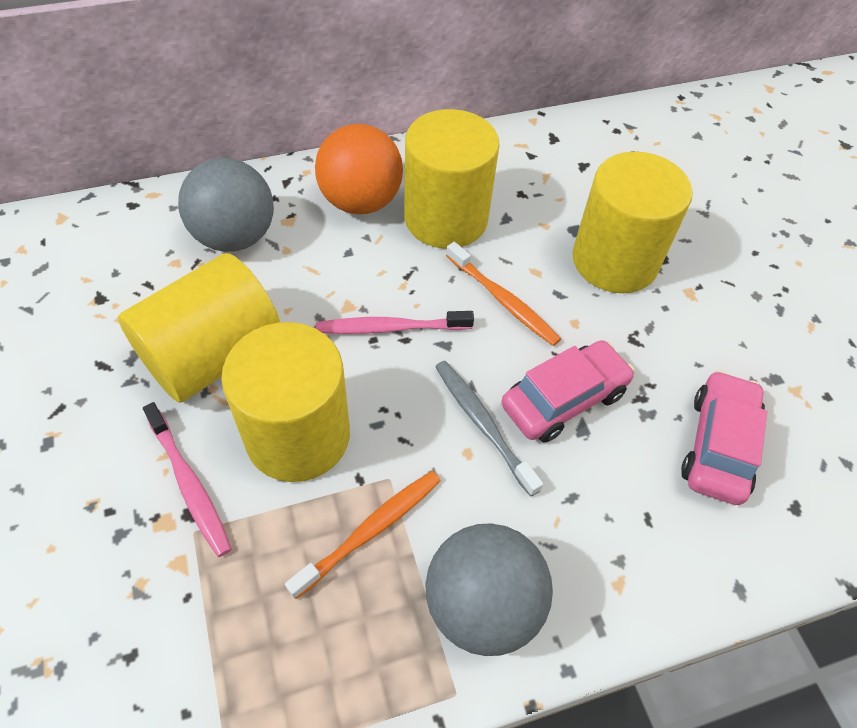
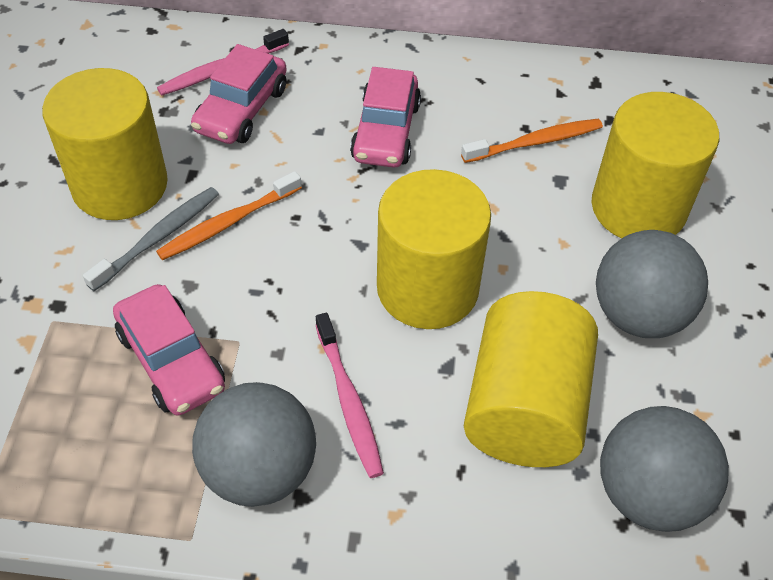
grey ball: 2 -> 3
orange ball: 1 -> 0
pink car: 2 -> 3

